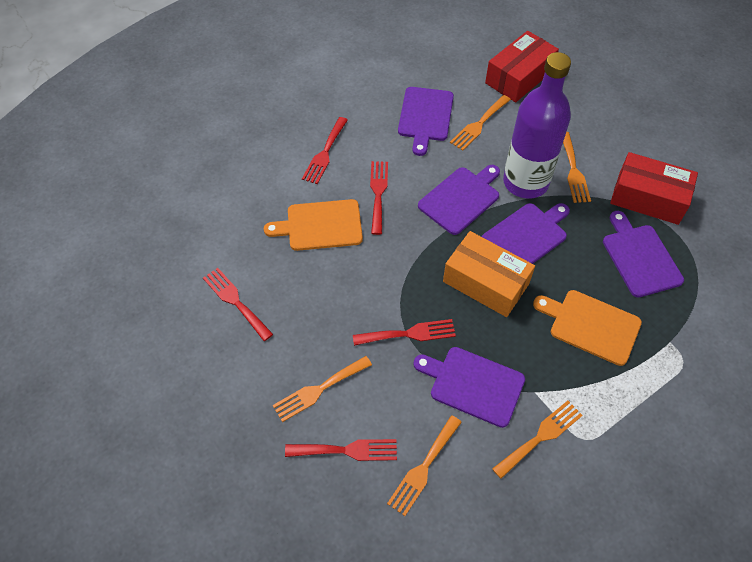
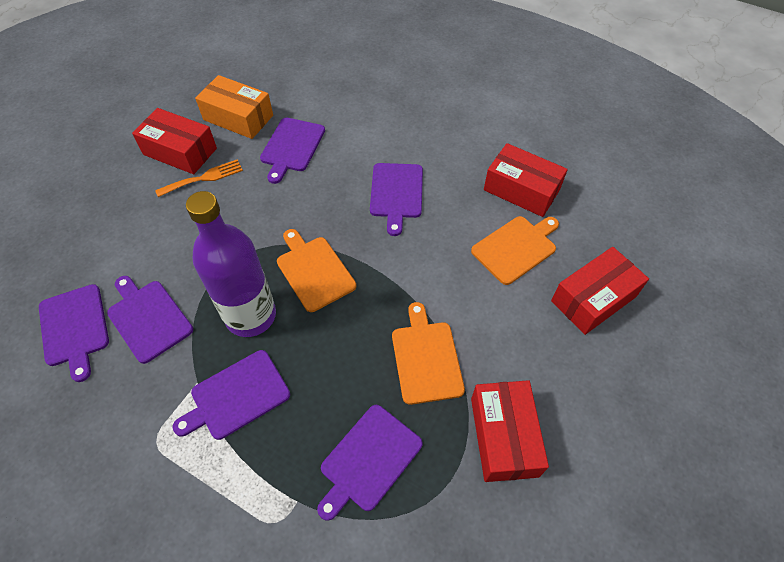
orange cutting board: 2 -> 3
orange fork: 5 -> 1
purple cutting board: 5 -> 6
red box: 2 -> 4
red fork: 5 -> 0

